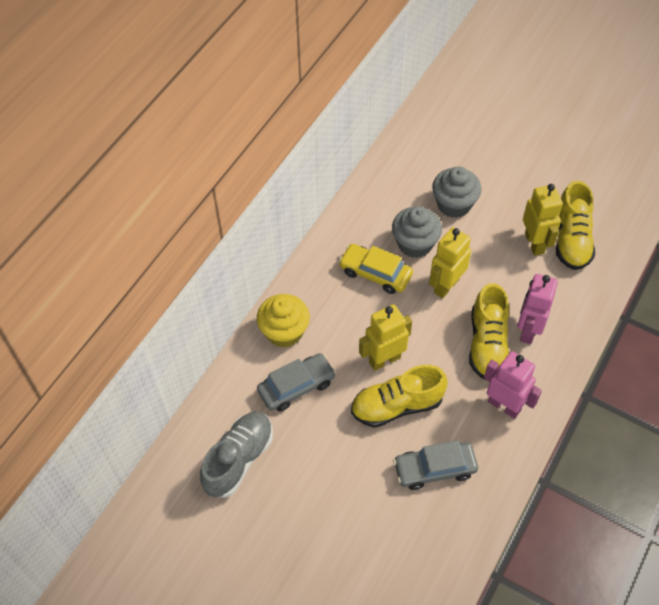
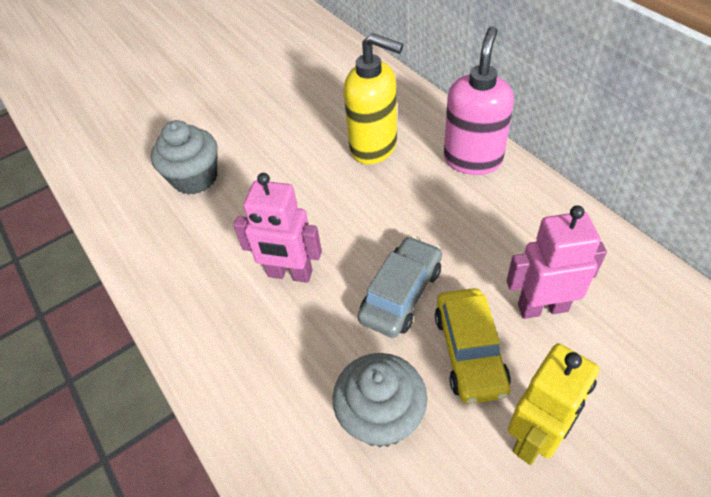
grey car: 2 -> 1
grey shoe: 1 -> 0
pink soap dispenser: 0 -> 1
yellow cupcake: 1 -> 0
yellow robot: 3 -> 1
yellow shoe: 3 -> 0
yellow soap dispenser: 0 -> 1

